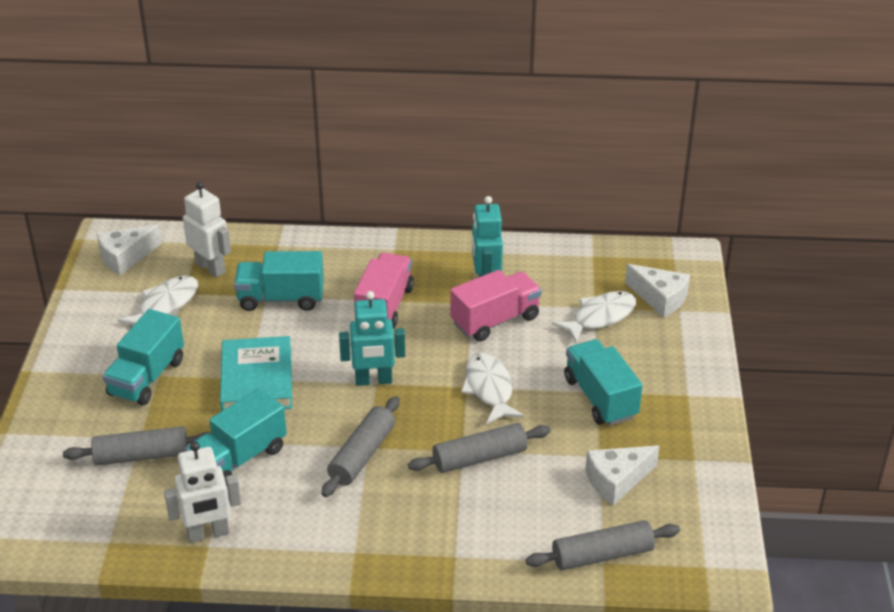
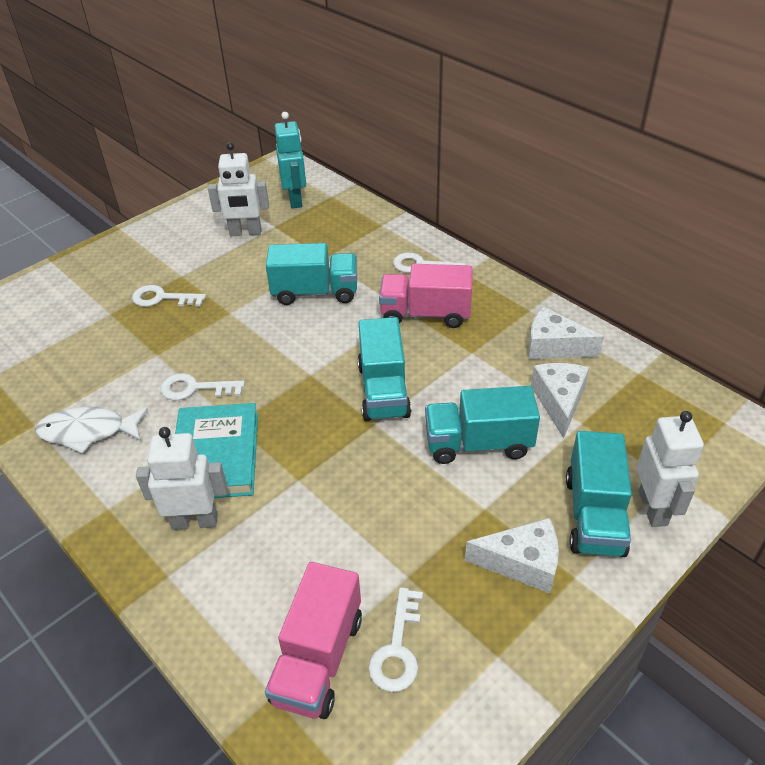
grey rolling pin: 4 -> 0
turquoise robot: 2 -> 1
white fish: 3 -> 1
white key: 0 -> 4
white robot: 2 -> 3

